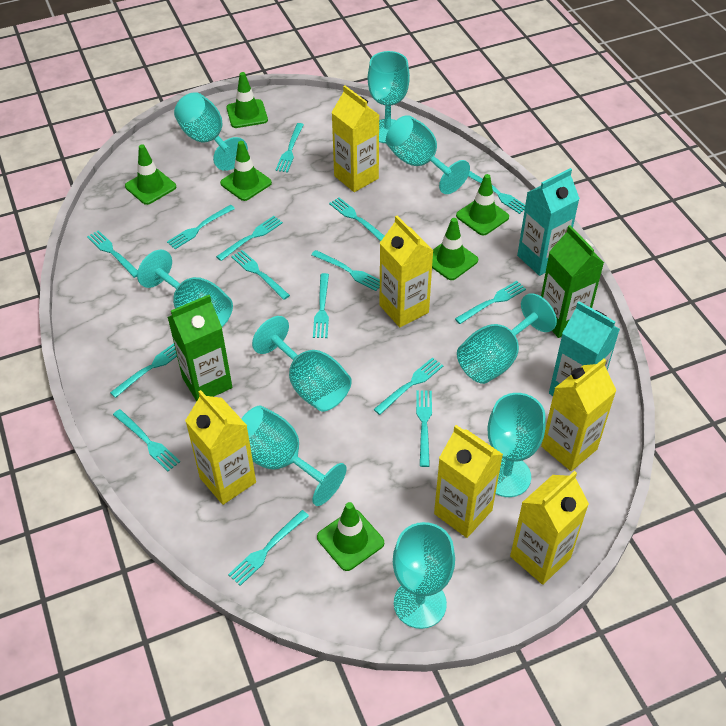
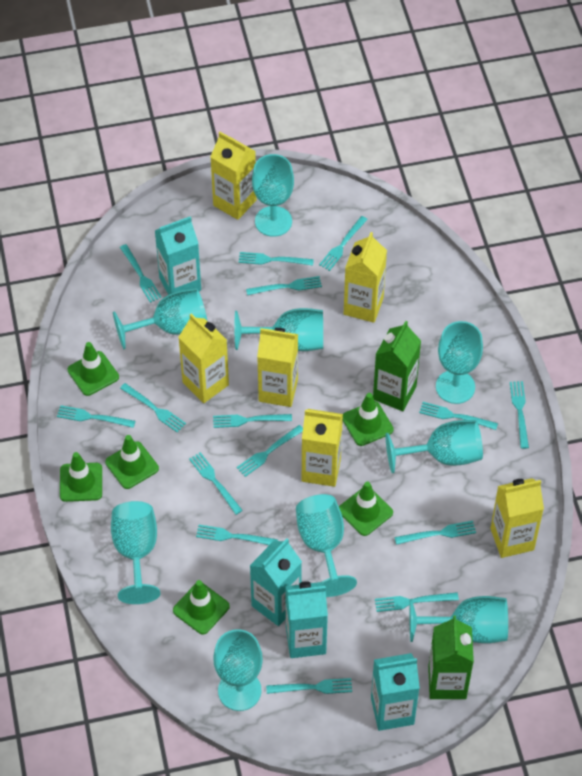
turquoise carton: 2 -> 4

